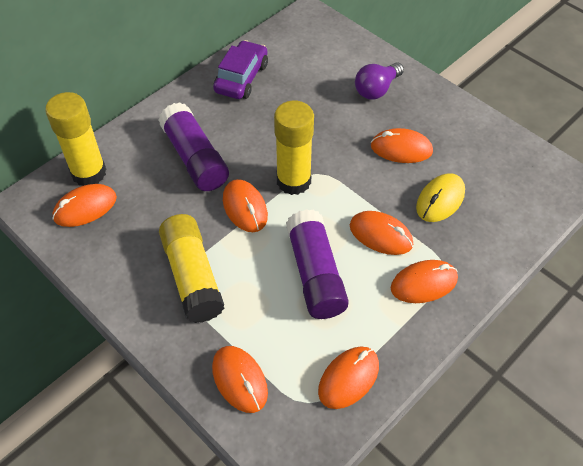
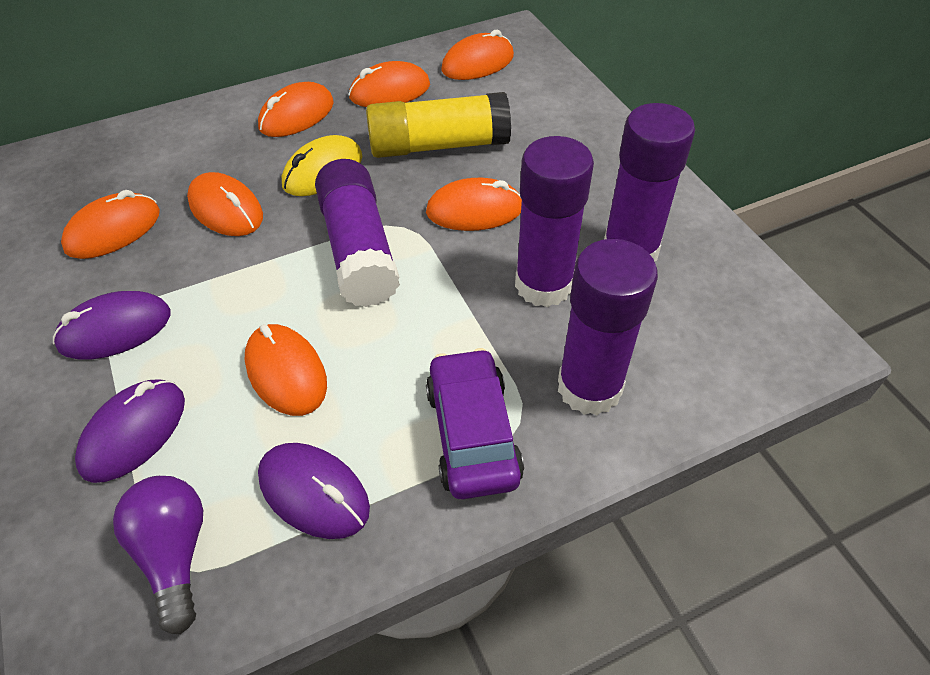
purple glue stick: 2 -> 4
purple mouse: 0 -> 3
yellow glue stick: 3 -> 1

